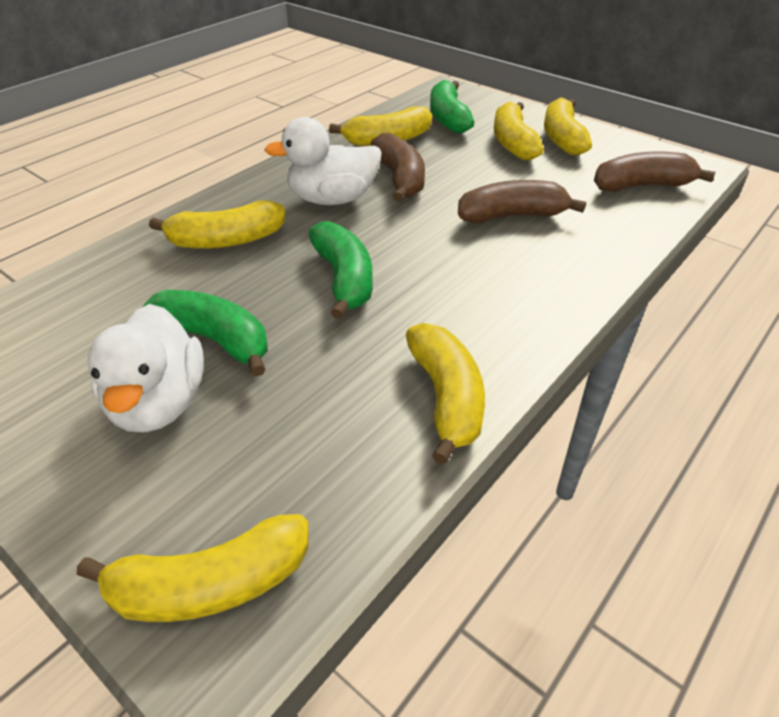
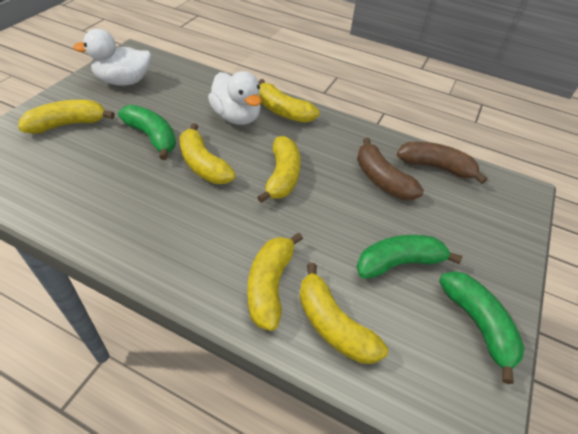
brown banana: 3 -> 2

